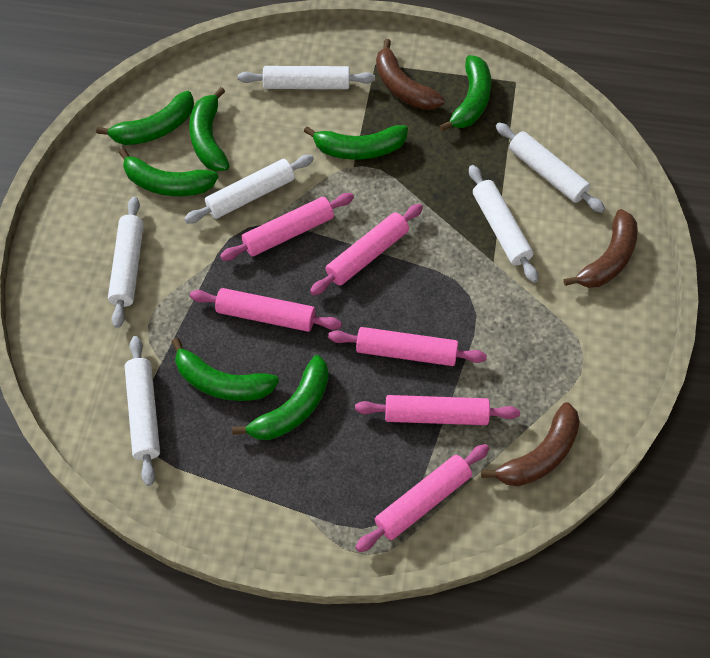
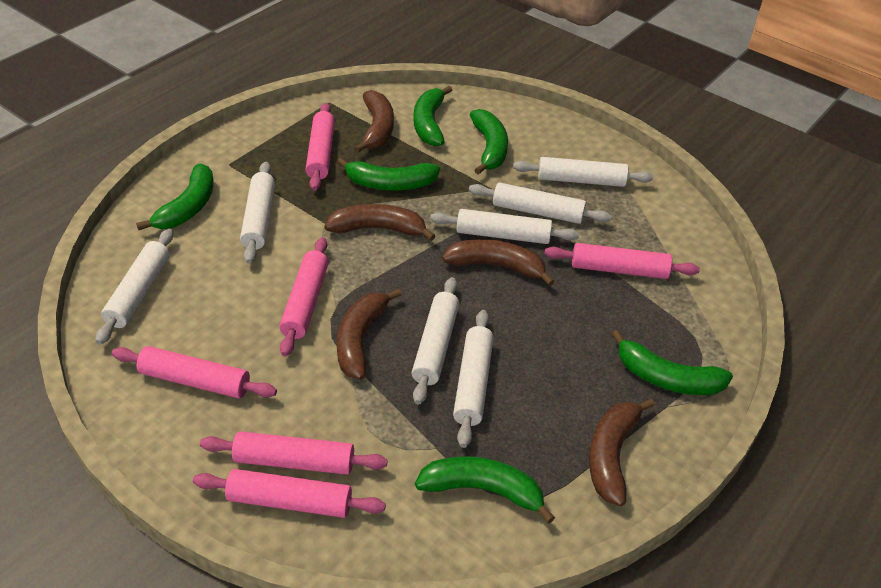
brown banana: 3 -> 5
green banana: 7 -> 6
white rolling pin: 6 -> 7

